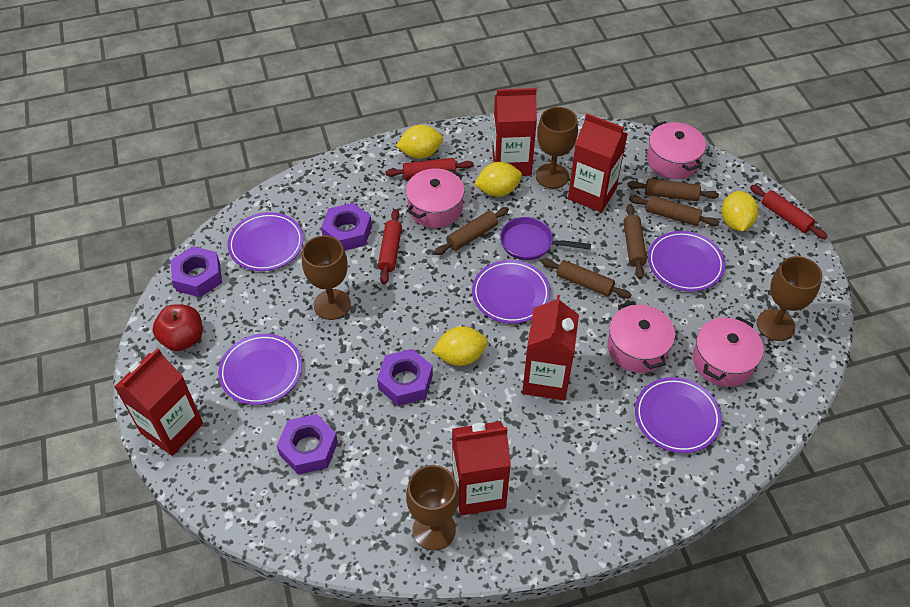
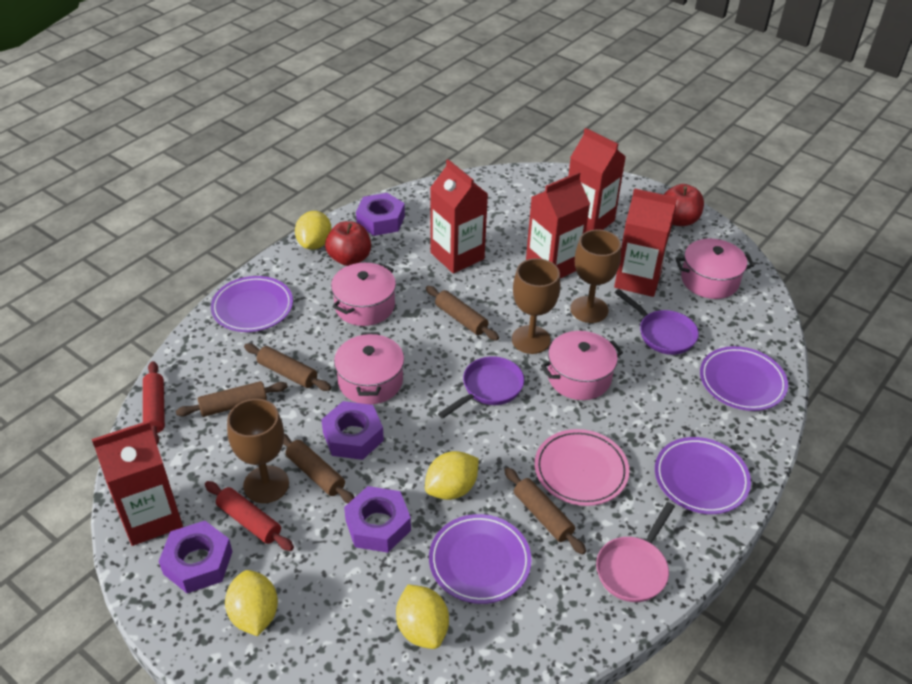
brown goblet: 4 -> 3
pink pan: 0 -> 1
pink plate: 0 -> 1
purple pan: 1 -> 2
purple plate: 5 -> 4
red apple: 1 -> 2
red rolling pin: 3 -> 2

